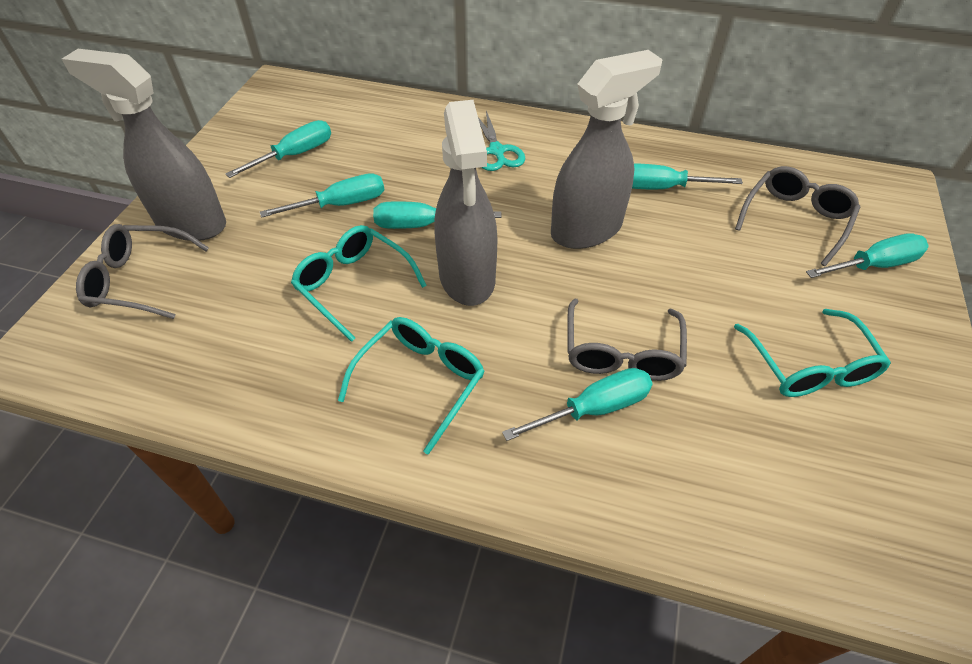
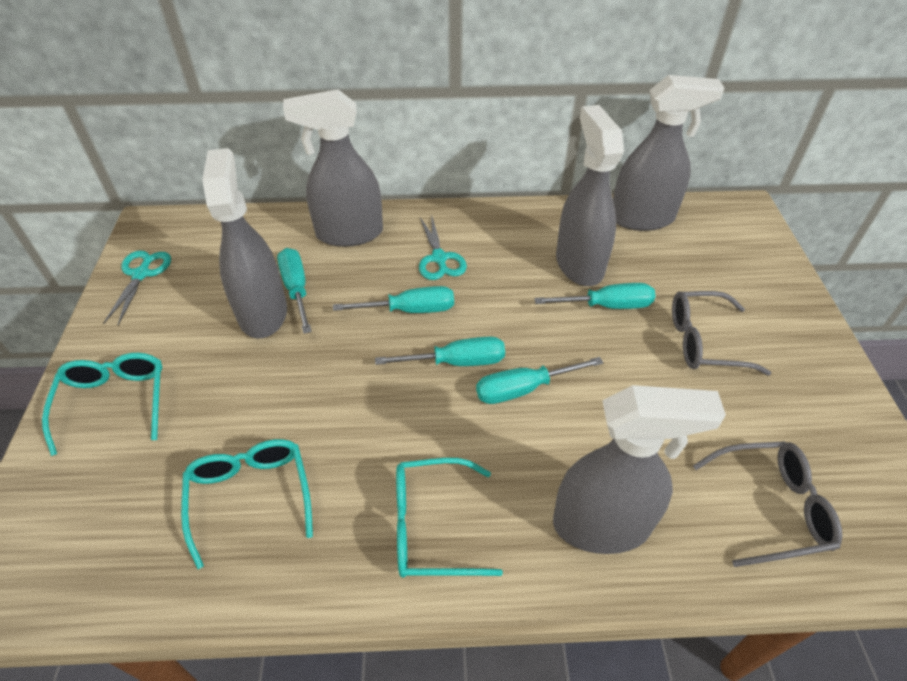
grey glasses: 3 -> 2
grey spray bottle: 3 -> 5
turquoise scissors: 1 -> 2
turquoise screwdriver: 6 -> 5

